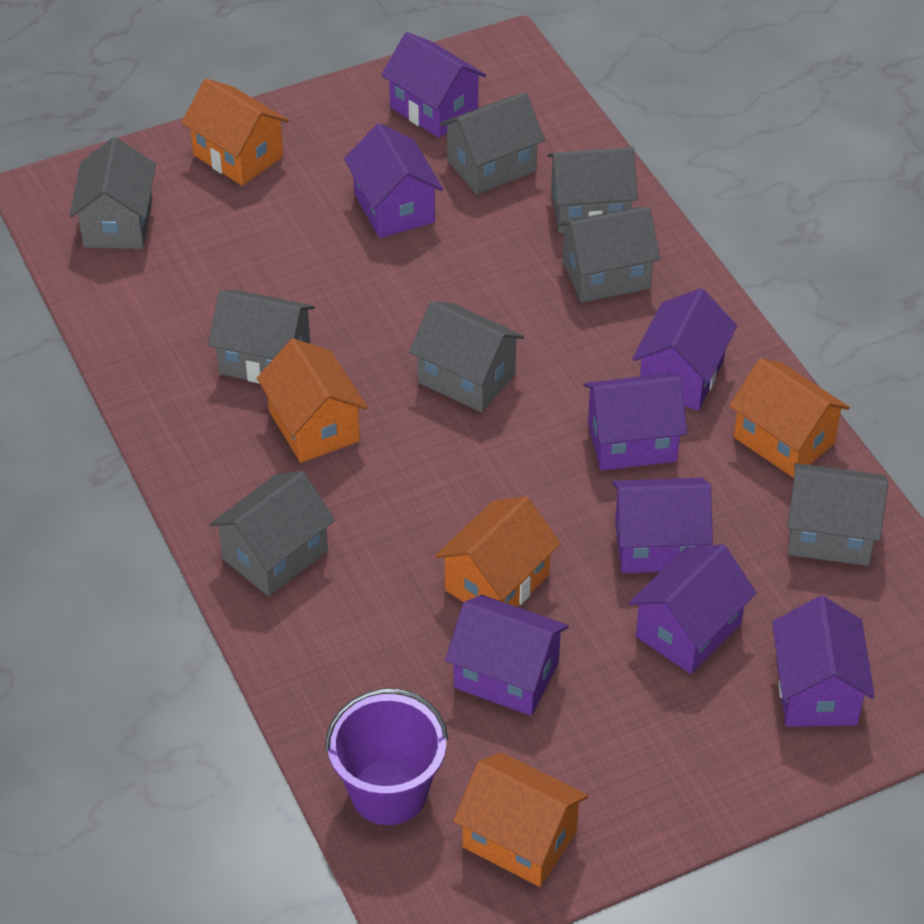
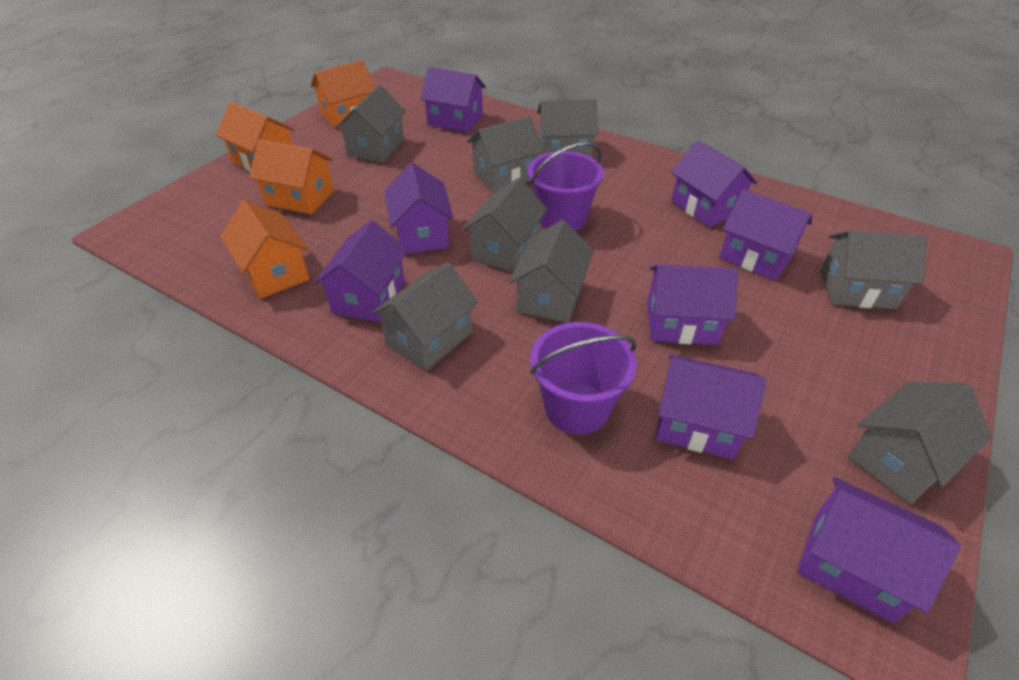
orange house: 5 -> 4
purple bucket: 1 -> 2

